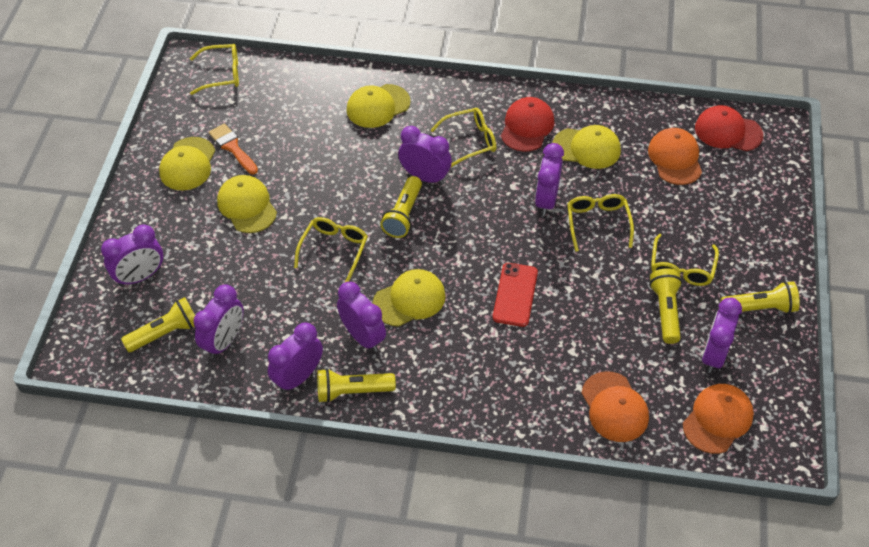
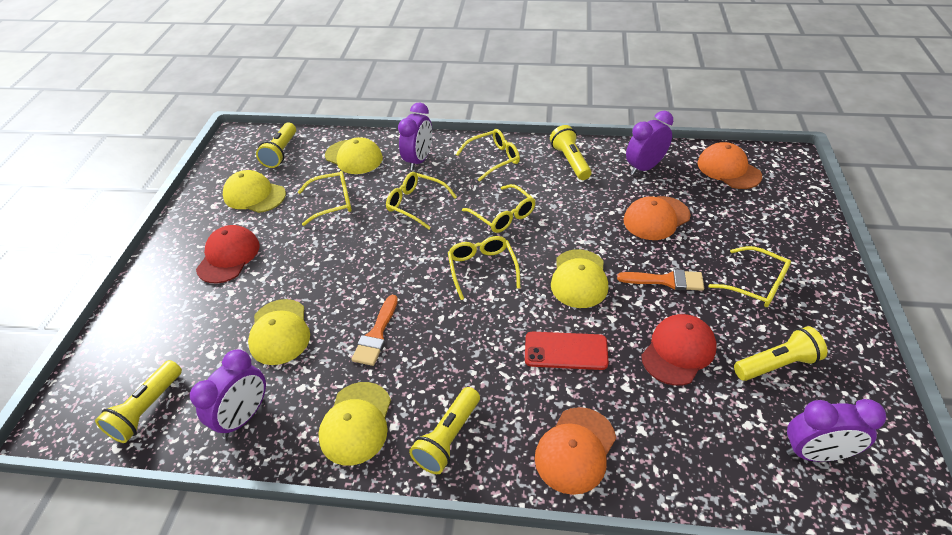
orange brush: 1 -> 2
purple clock: 7 -> 4
yellow glasses: 5 -> 6

